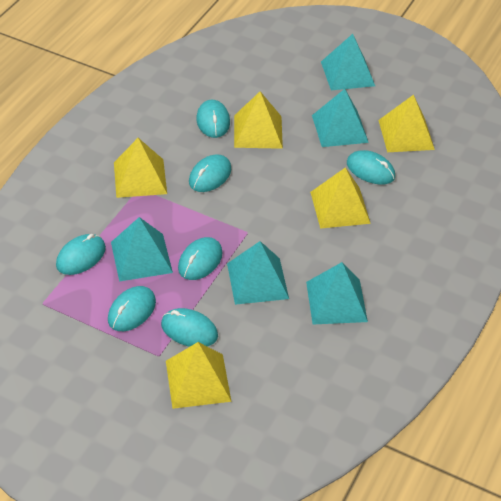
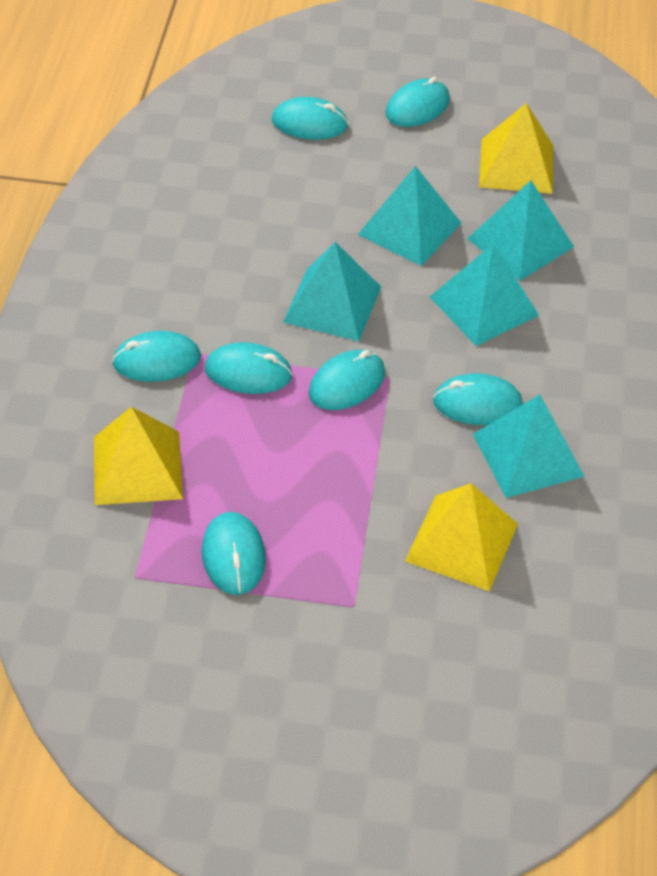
yellow pyramid: 5 -> 3

